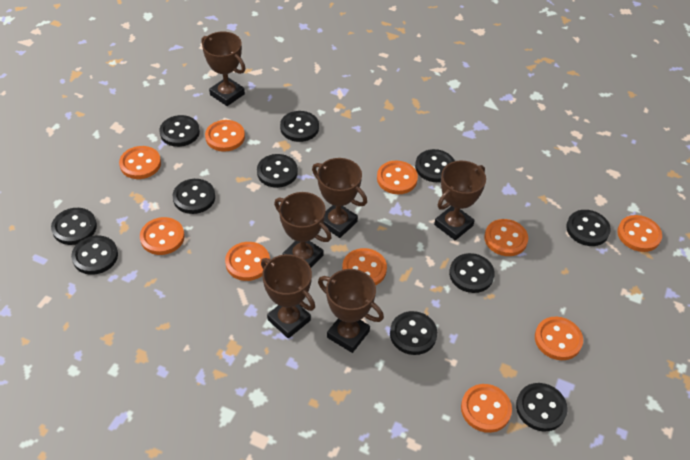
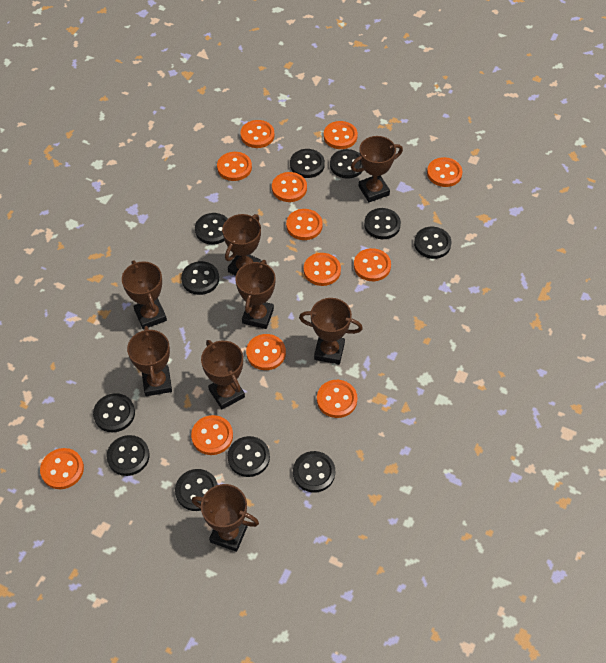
brown trophy: 6 -> 8
orange button: 10 -> 12

